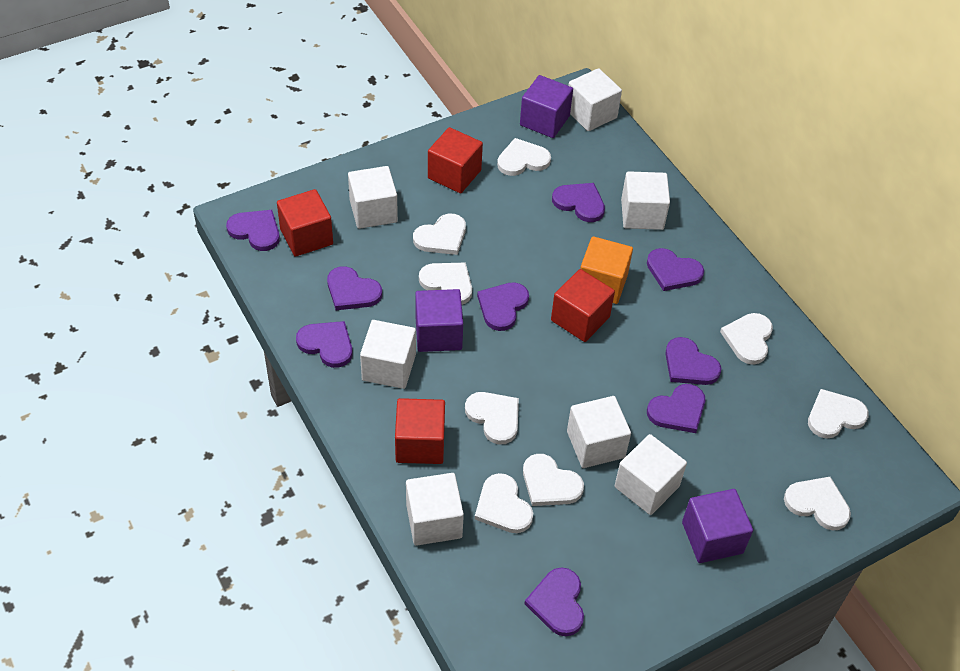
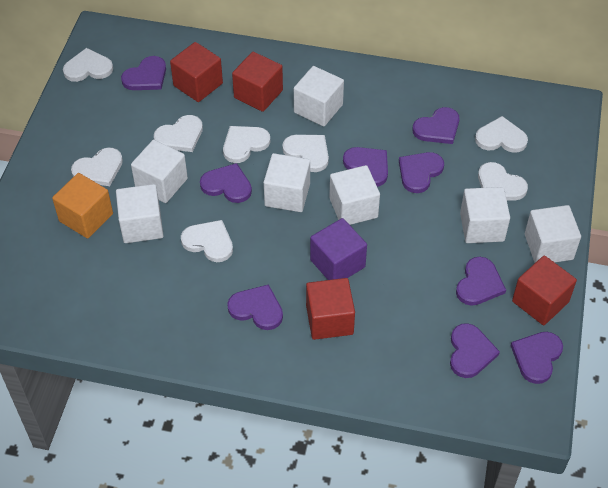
purple cube: 3 -> 1
white heart: 9 -> 8

